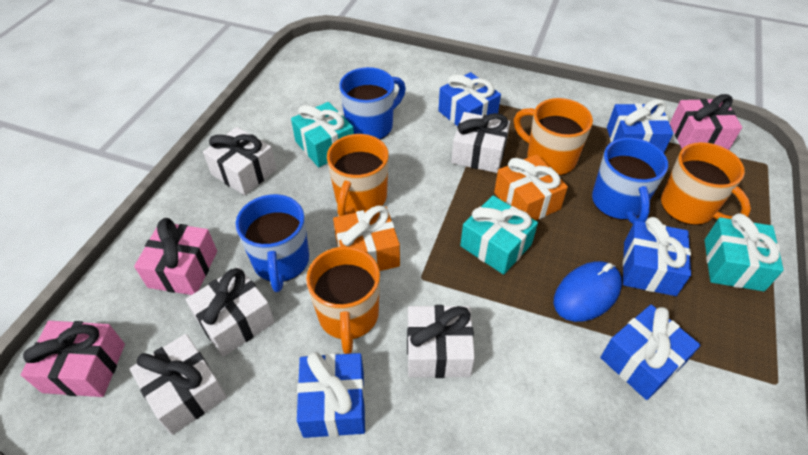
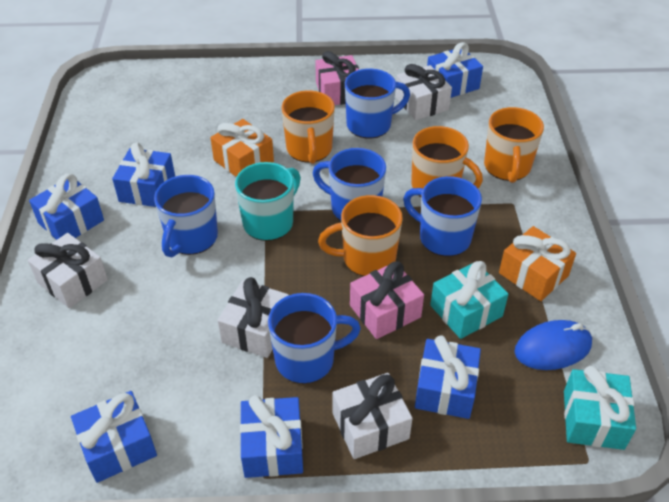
blue gift: 5 -> 6
blue mug: 3 -> 5
pink gift: 3 -> 2
turquoise gift: 3 -> 2
turquoise mug: 0 -> 1
white gift: 5 -> 4

